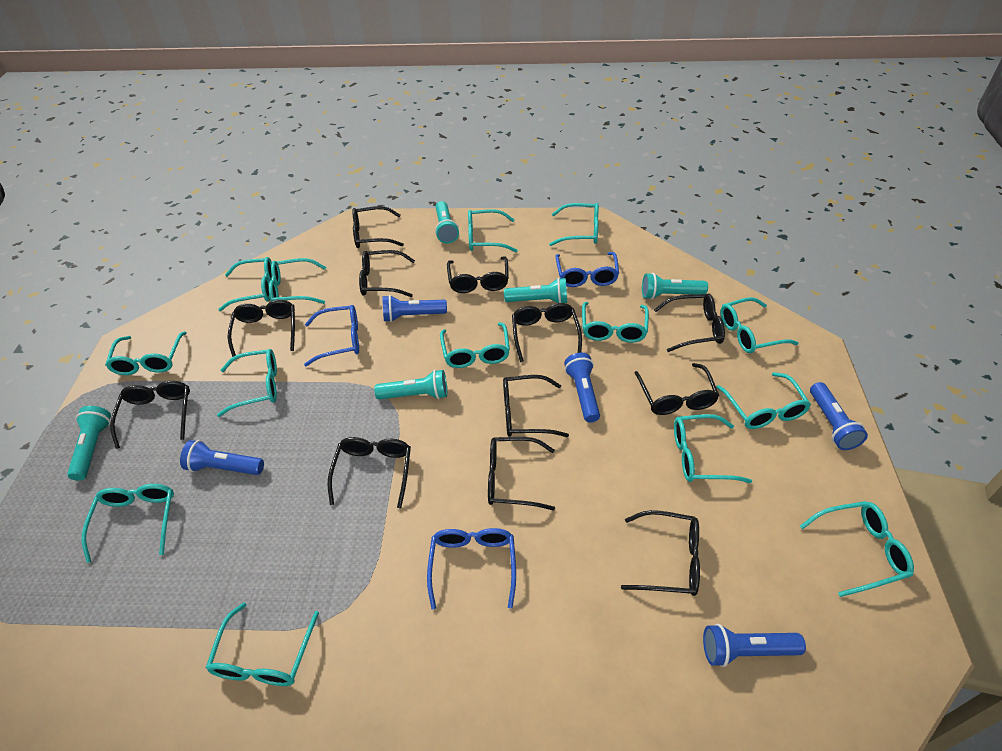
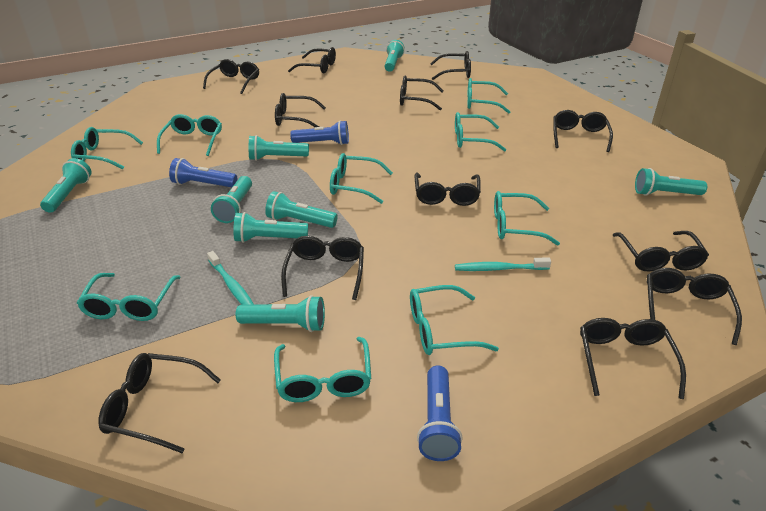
blue flashlight: 5 -> 3
blue glasses: 3 -> 0
turquoise flashlight: 5 -> 8
turquoise glasses: 14 -> 9
turquoise toothbrush: 0 -> 2

